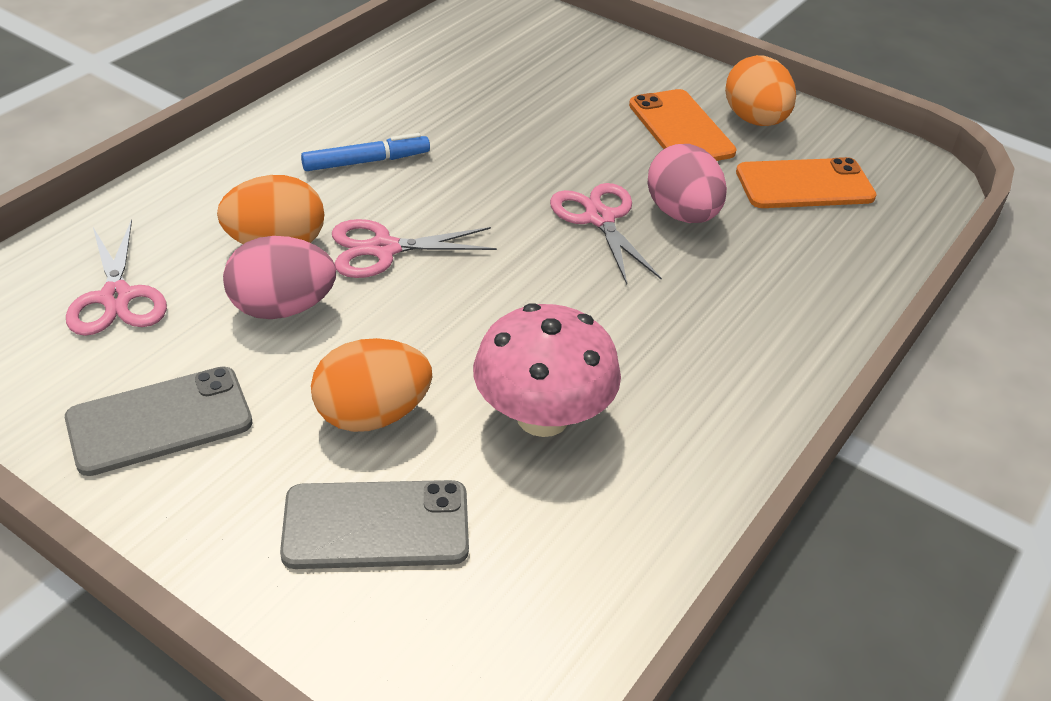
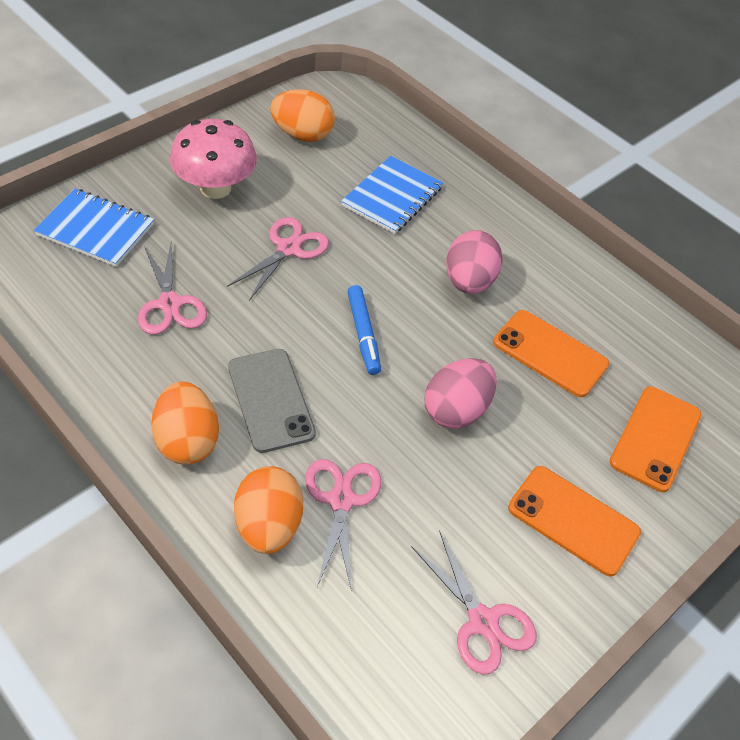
blue notebook: 0 -> 2
grey phone: 2 -> 1
orange phone: 2 -> 3
pink scissors: 3 -> 4

